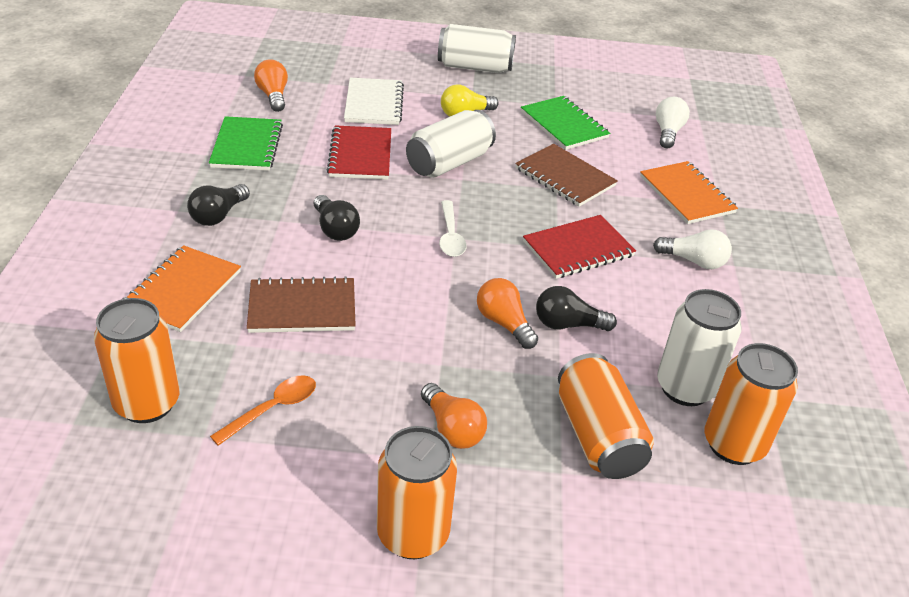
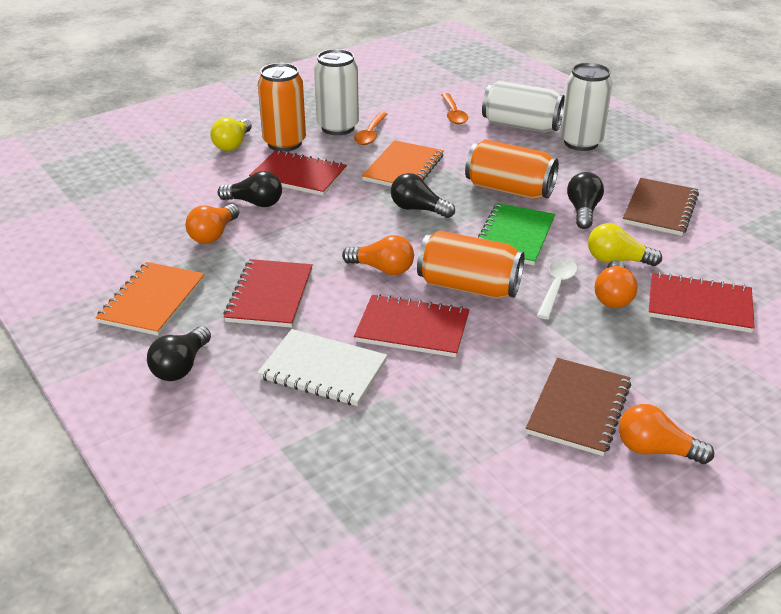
black light bulb: 3 -> 4
green notebook: 2 -> 1
orange can: 4 -> 3
orange light bulb: 3 -> 4
orange spoon: 1 -> 2
red notebook: 2 -> 4
white light bulb: 2 -> 0
yellow light bulb: 1 -> 2

